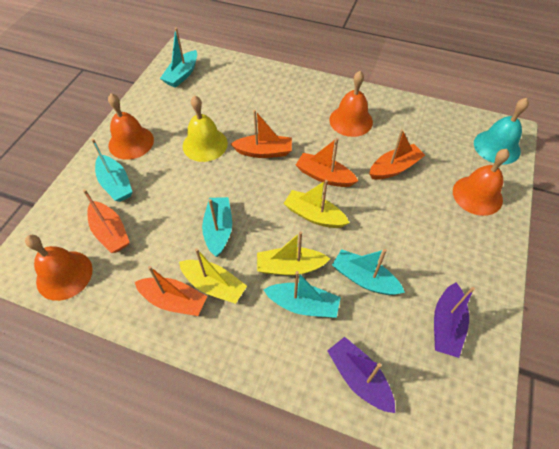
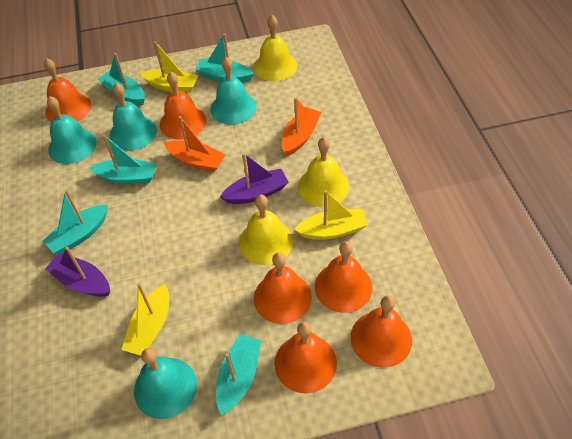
orange bell: 4 -> 6
orange boat: 5 -> 2
turquoise bell: 1 -> 4
yellow bell: 1 -> 3

